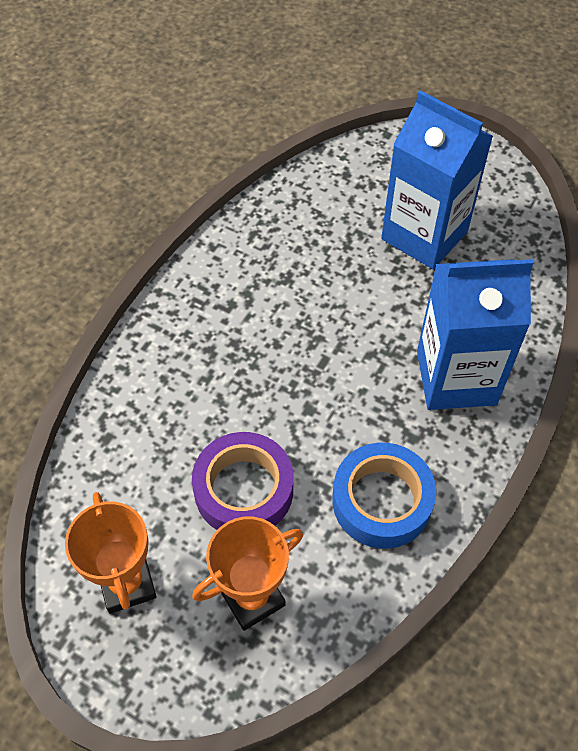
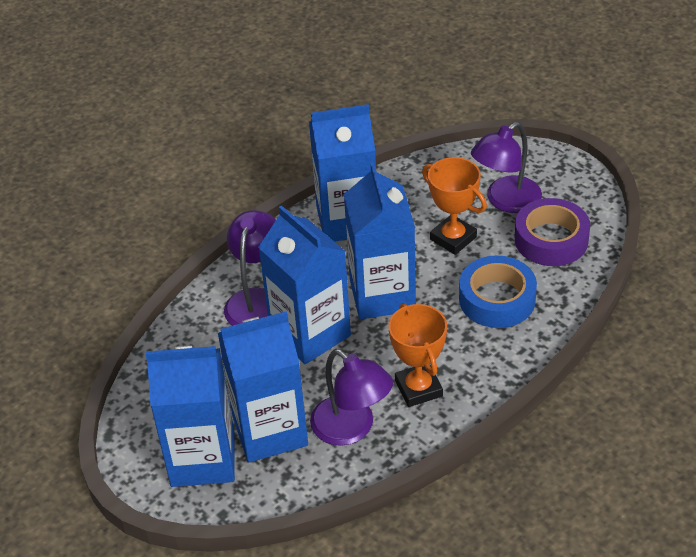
blue carton: 2 -> 5
purple lamp: 0 -> 3

